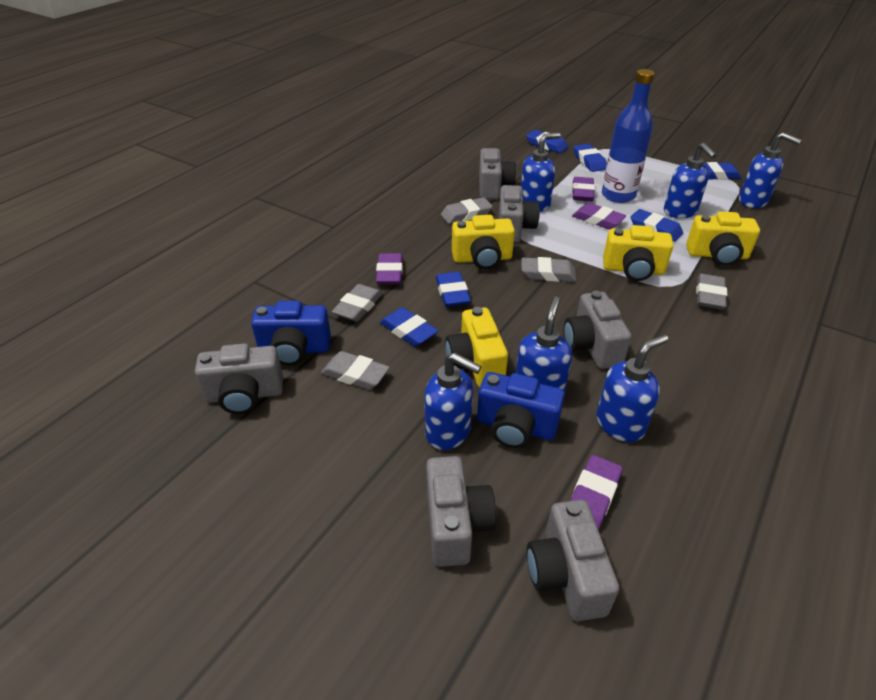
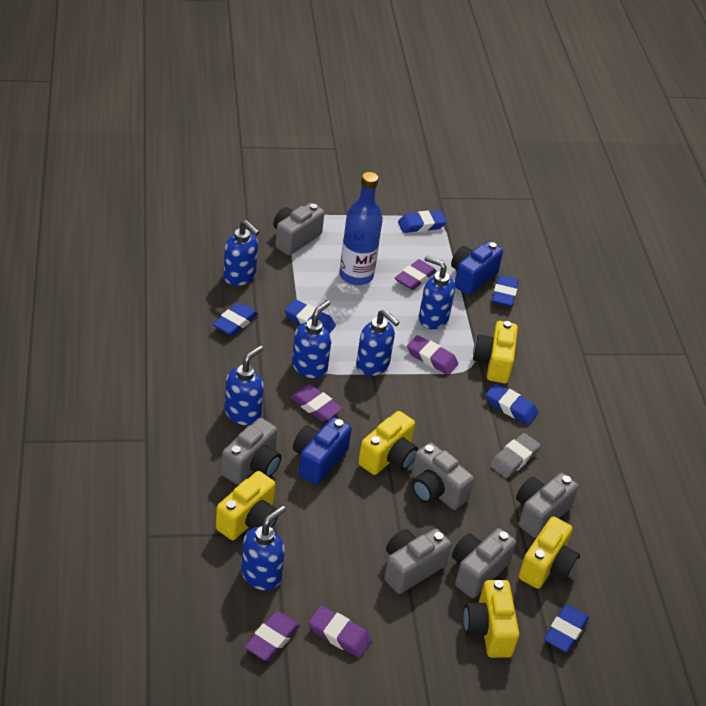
grey eraser: 5 -> 1
purple eraser: 4 -> 5
yellow camera: 4 -> 5

